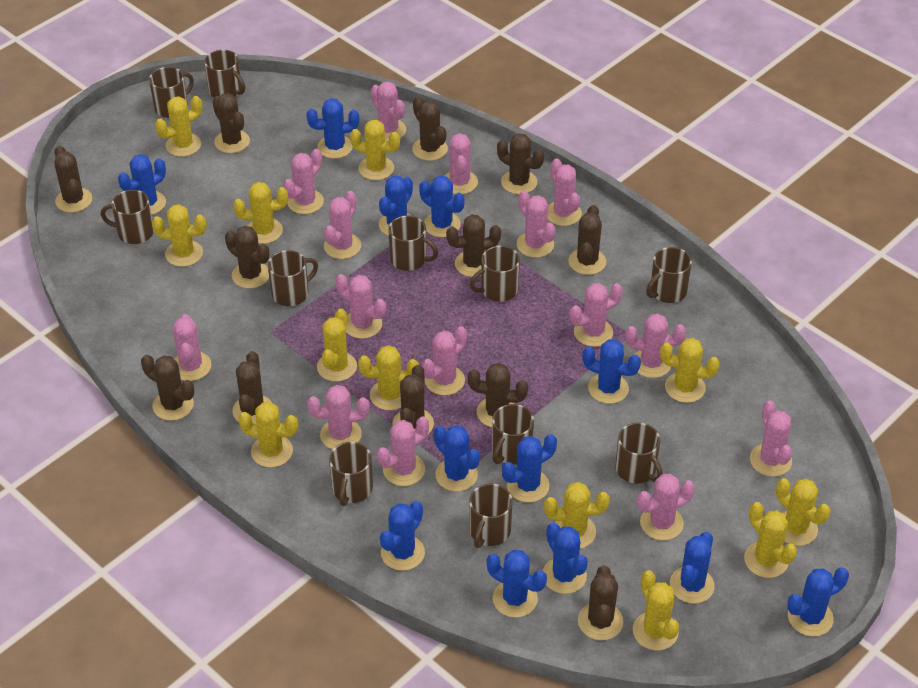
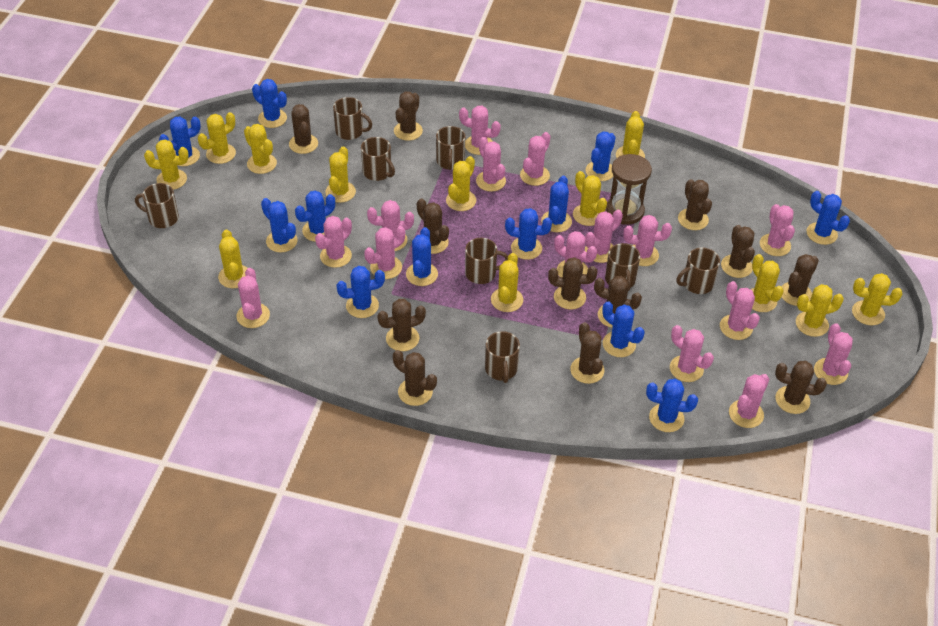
brown hourglass: 0 -> 1
brown mug: 11 -> 8

